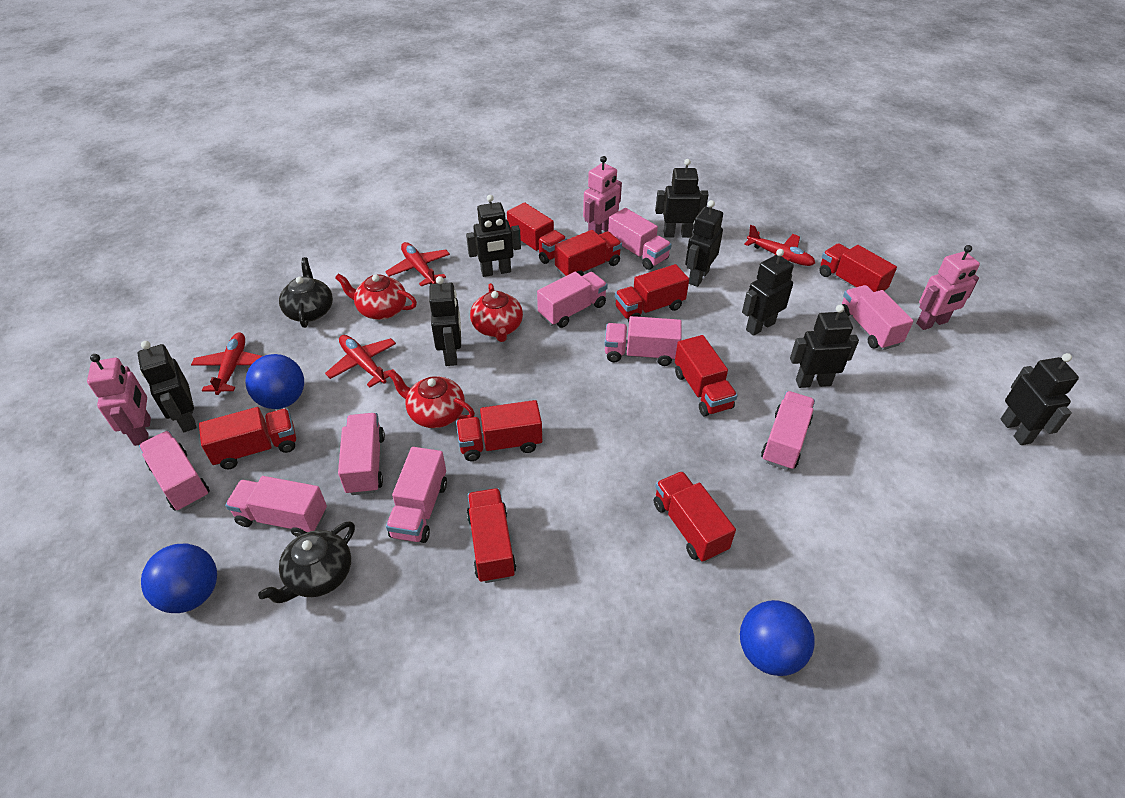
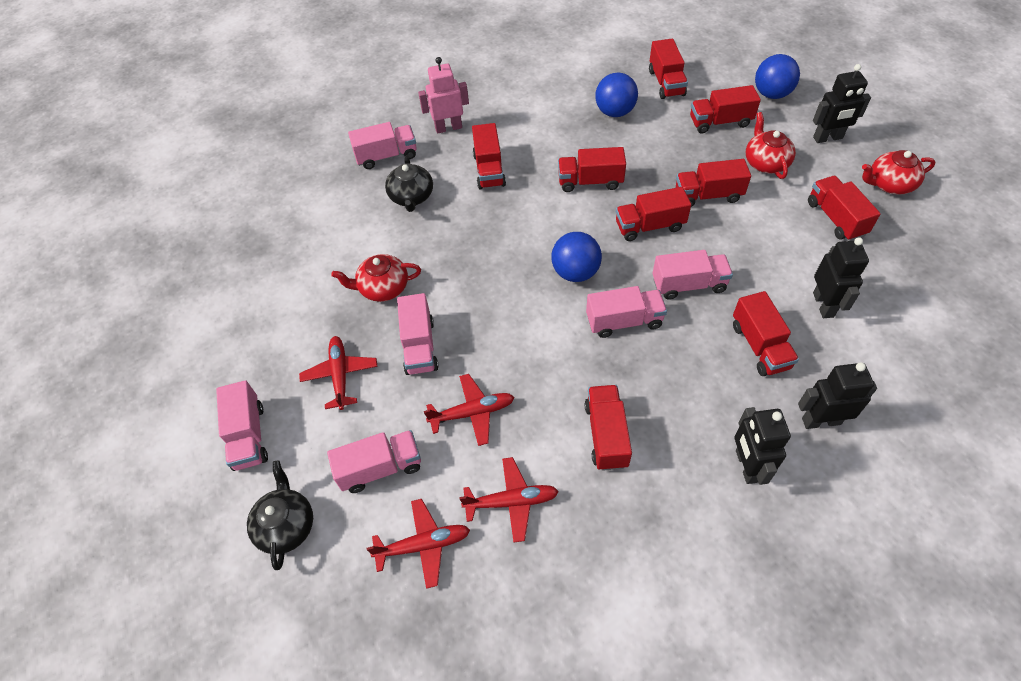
black robot: 8 -> 4
pink robot: 3 -> 1
pink truck: 9 -> 6

